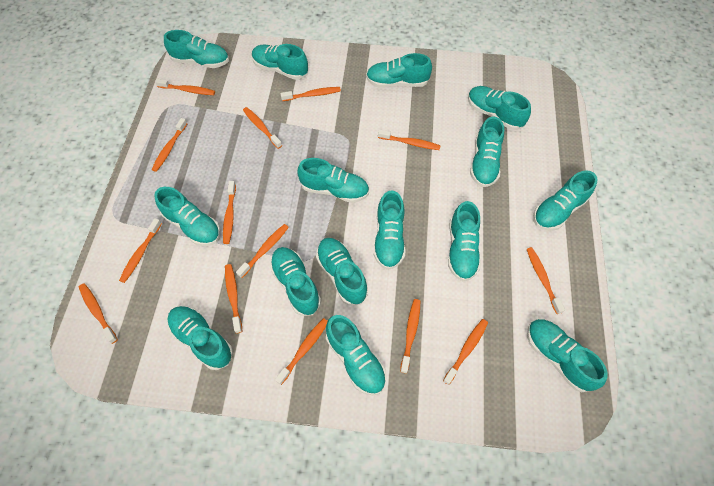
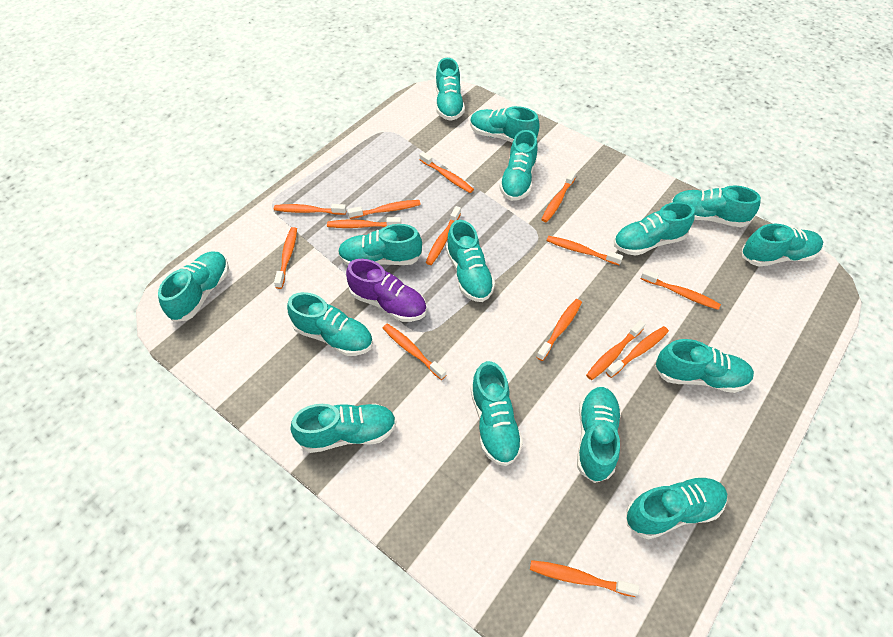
purple shoe: 0 -> 1

